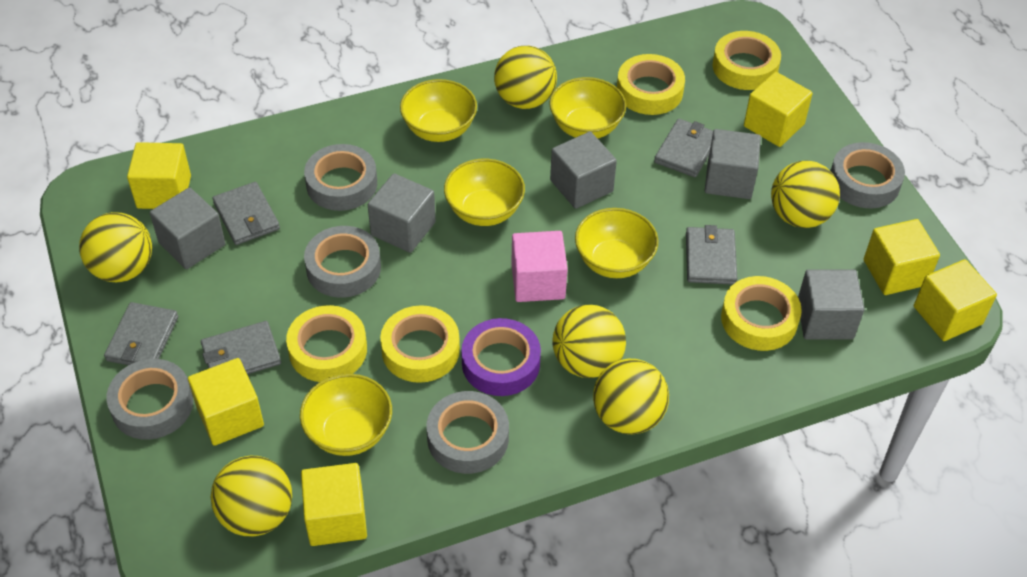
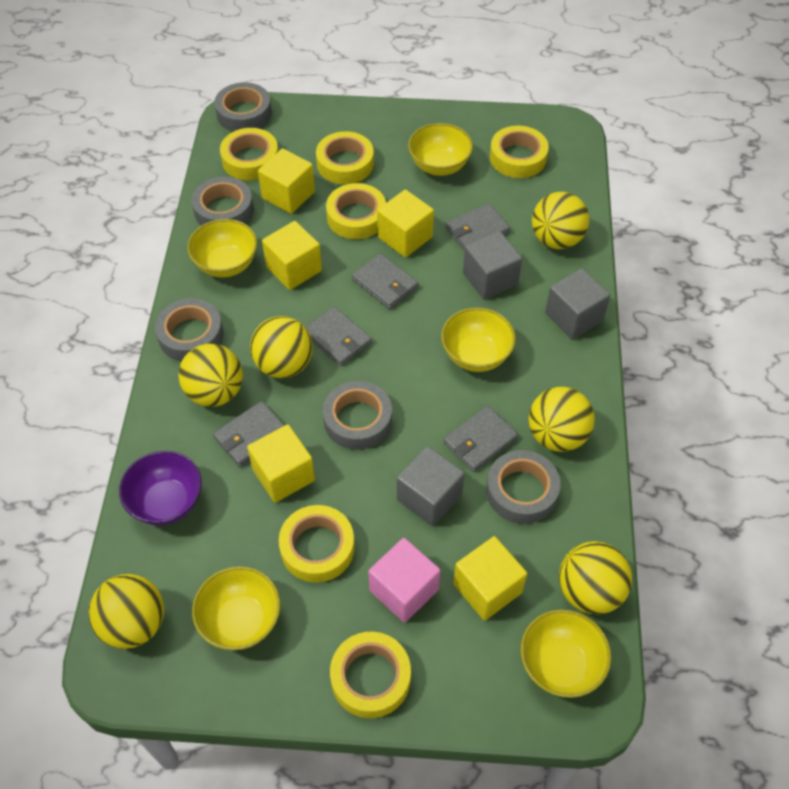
grey cube: 5 -> 3
purple bowl: 0 -> 1
purple tape: 1 -> 0
yellow cube: 6 -> 5
yellow tape: 5 -> 6

